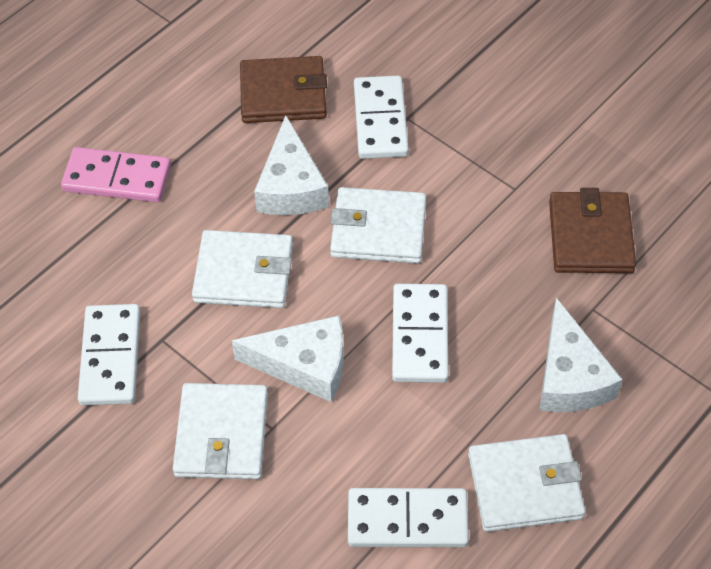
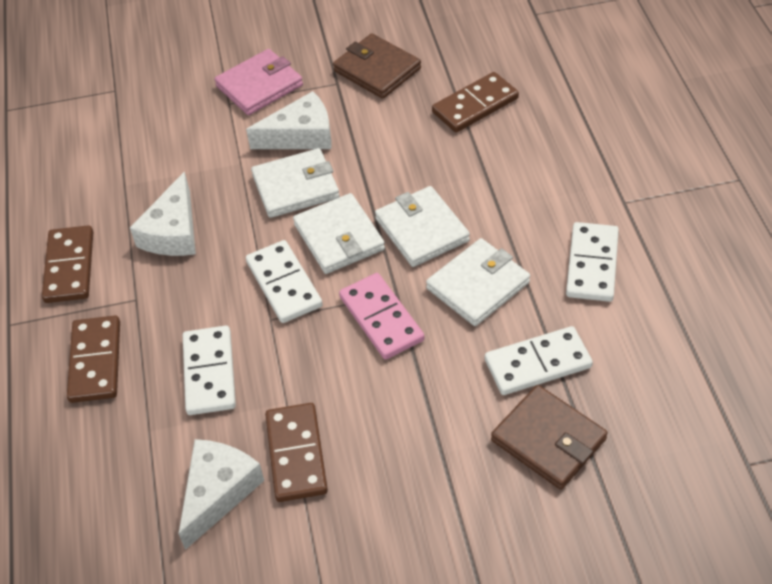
brown domino: 0 -> 4
pink wallet: 0 -> 1

